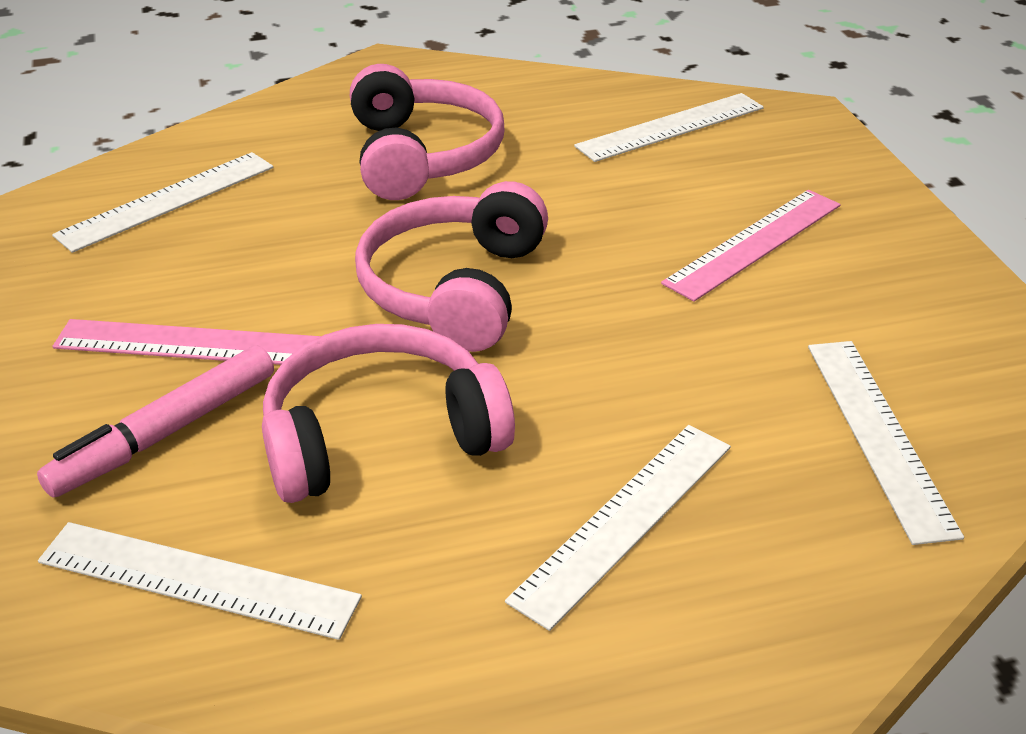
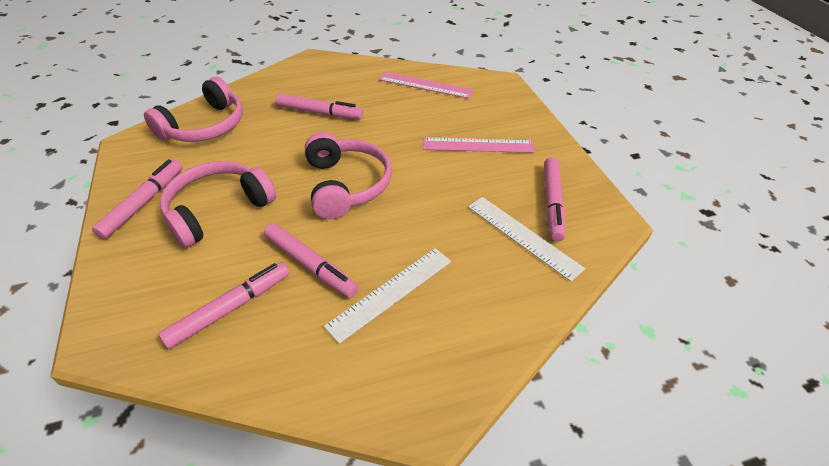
pink marker: 1 -> 5
white ruler: 5 -> 2

